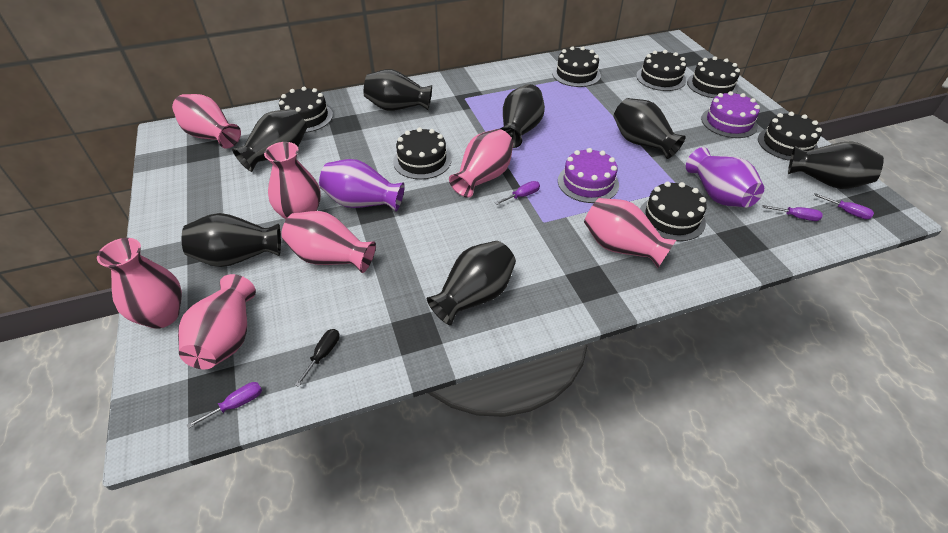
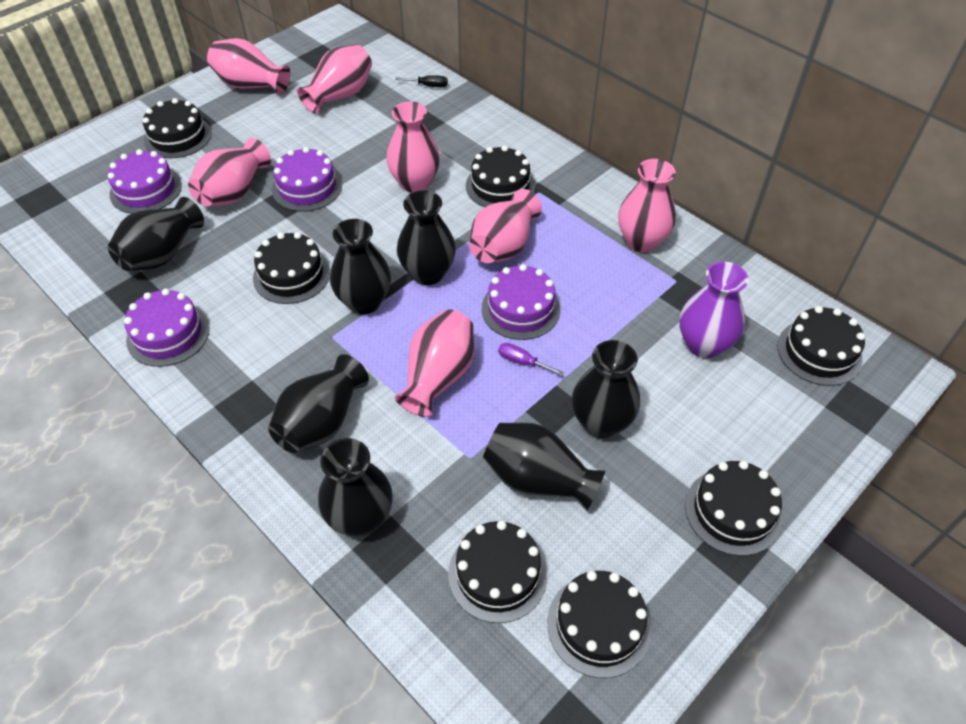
purple cake: 2 -> 4
purple screwdriver: 4 -> 1
purple vase: 2 -> 1

